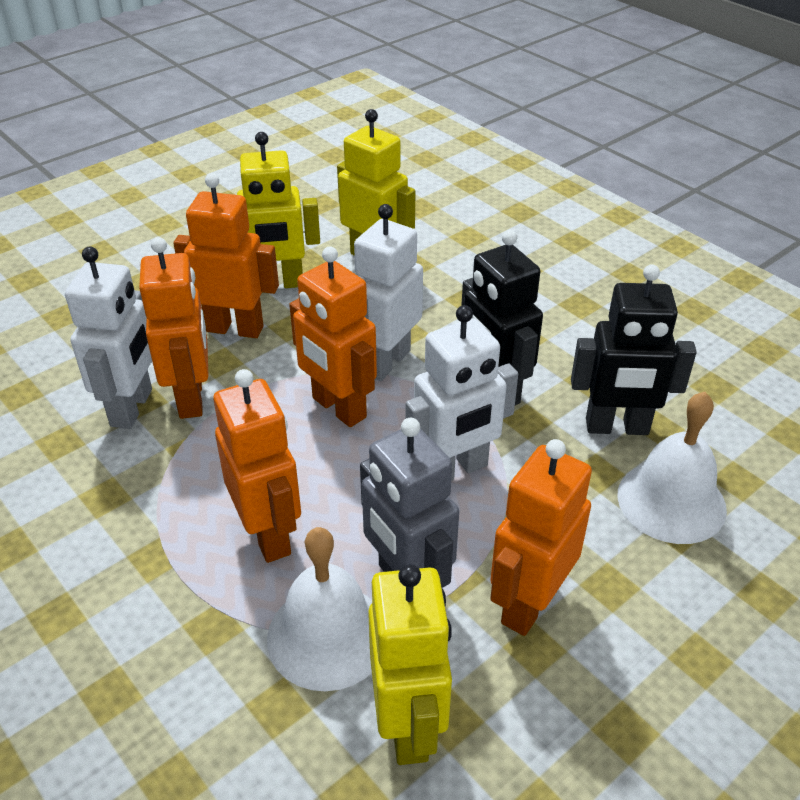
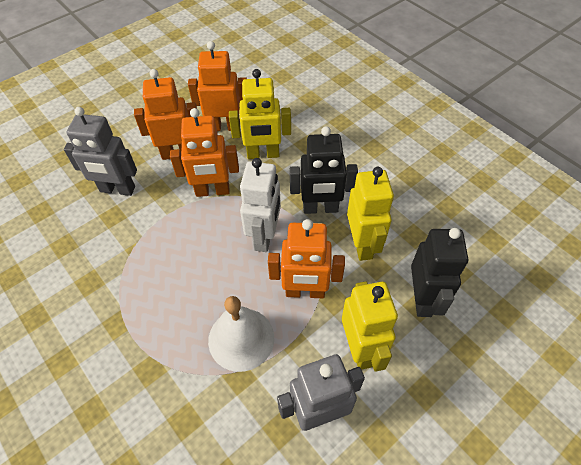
grey robot: 1 -> 2
orange robot: 5 -> 4
white bell: 2 -> 1
white robot: 3 -> 1

